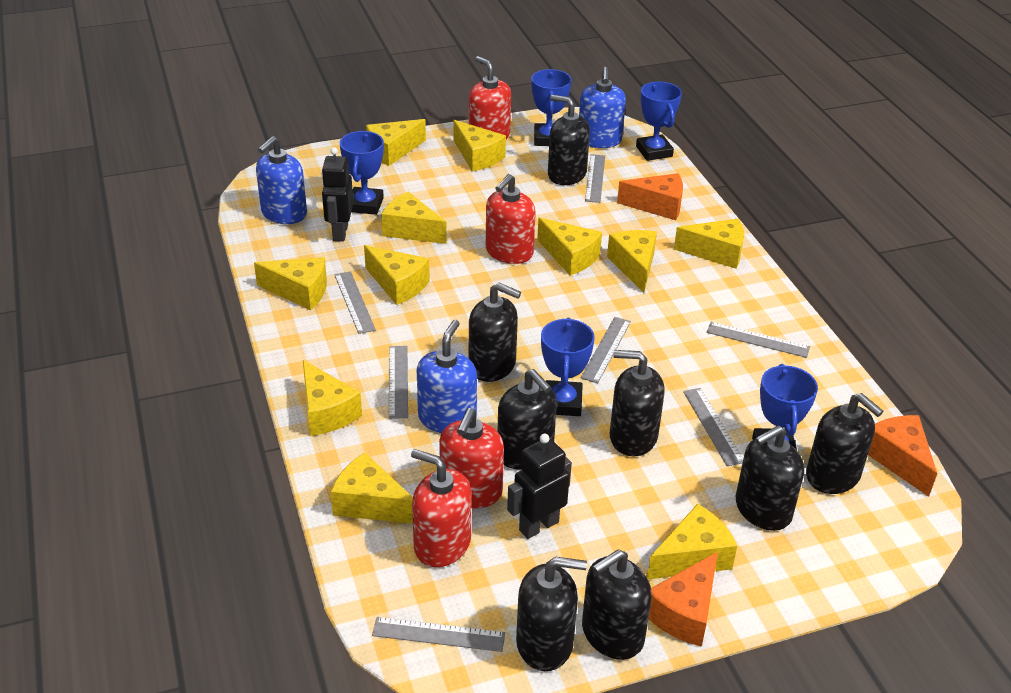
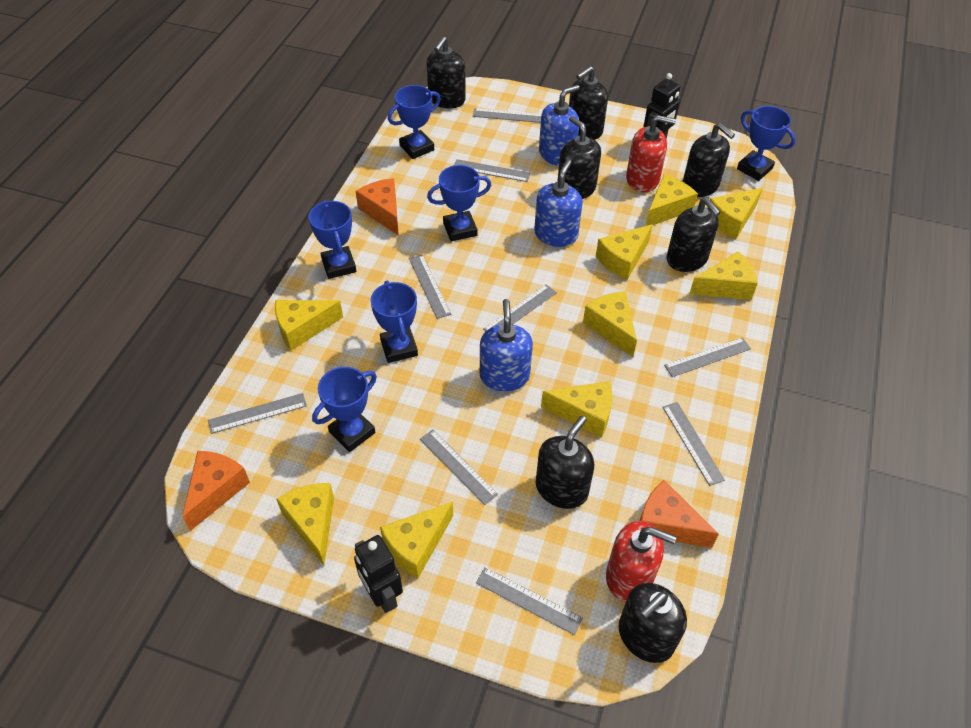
black soap dispenser: 8 -> 7
blue trophy: 5 -> 6
grey ruler: 7 -> 9
red soap dispenser: 4 -> 2
yellow cheese: 11 -> 9

